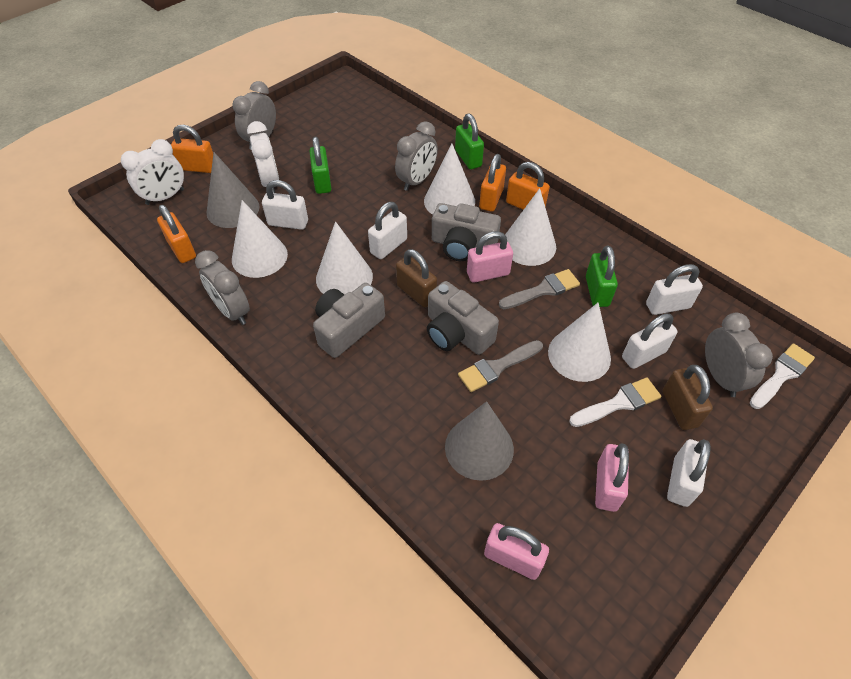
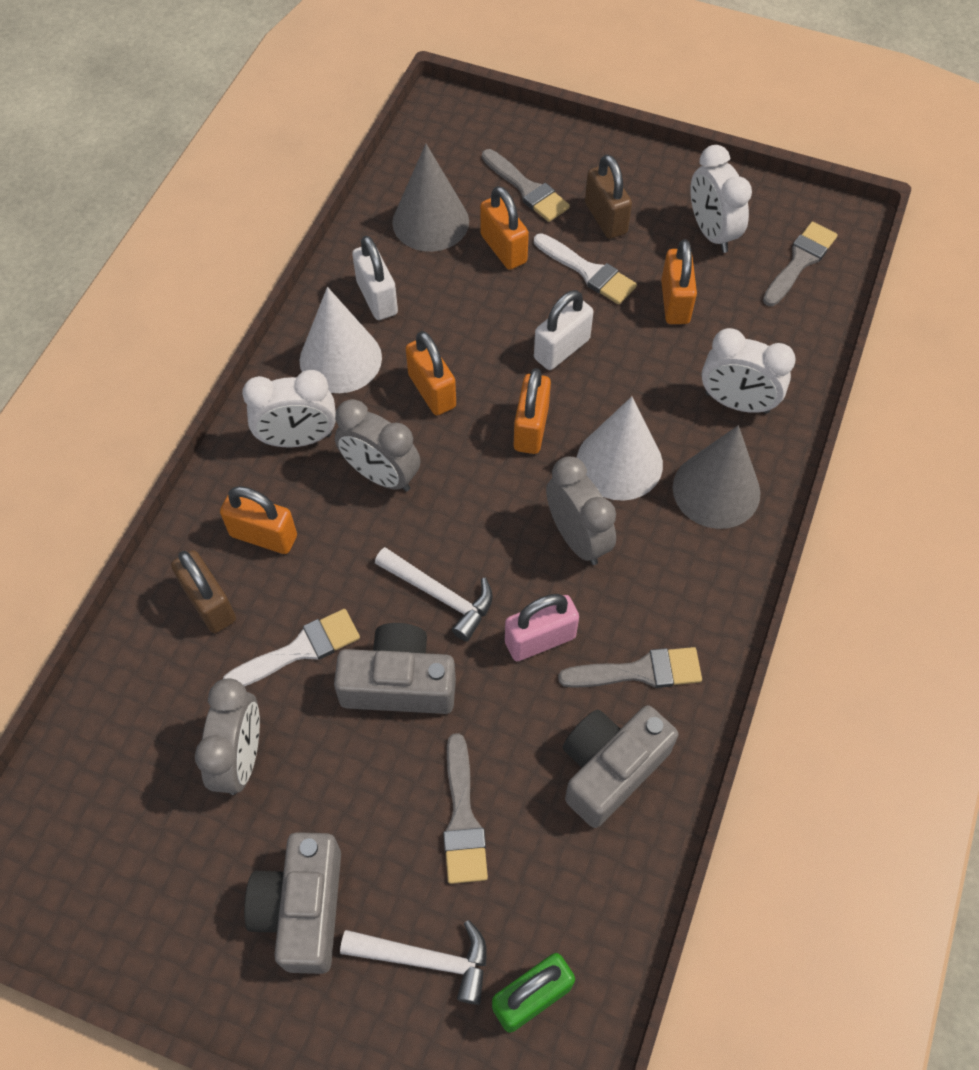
green padlock: 3 -> 1
grey brush: 2 -> 4
grey clock: 4 -> 3
orange padlock: 4 -> 5
pink padlock: 3 -> 1
white clock: 2 -> 3
white cone: 5 -> 2
white hammer: 0 -> 2
white padlock: 5 -> 2

